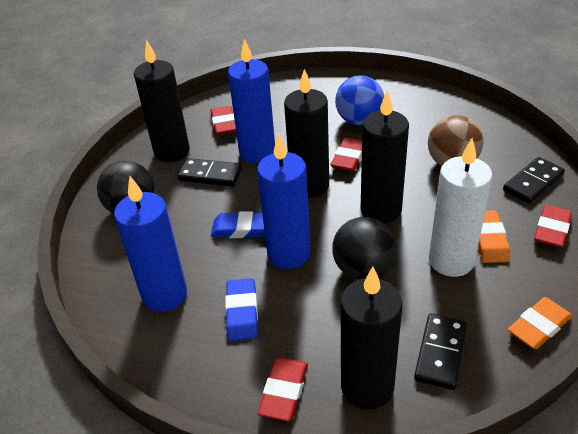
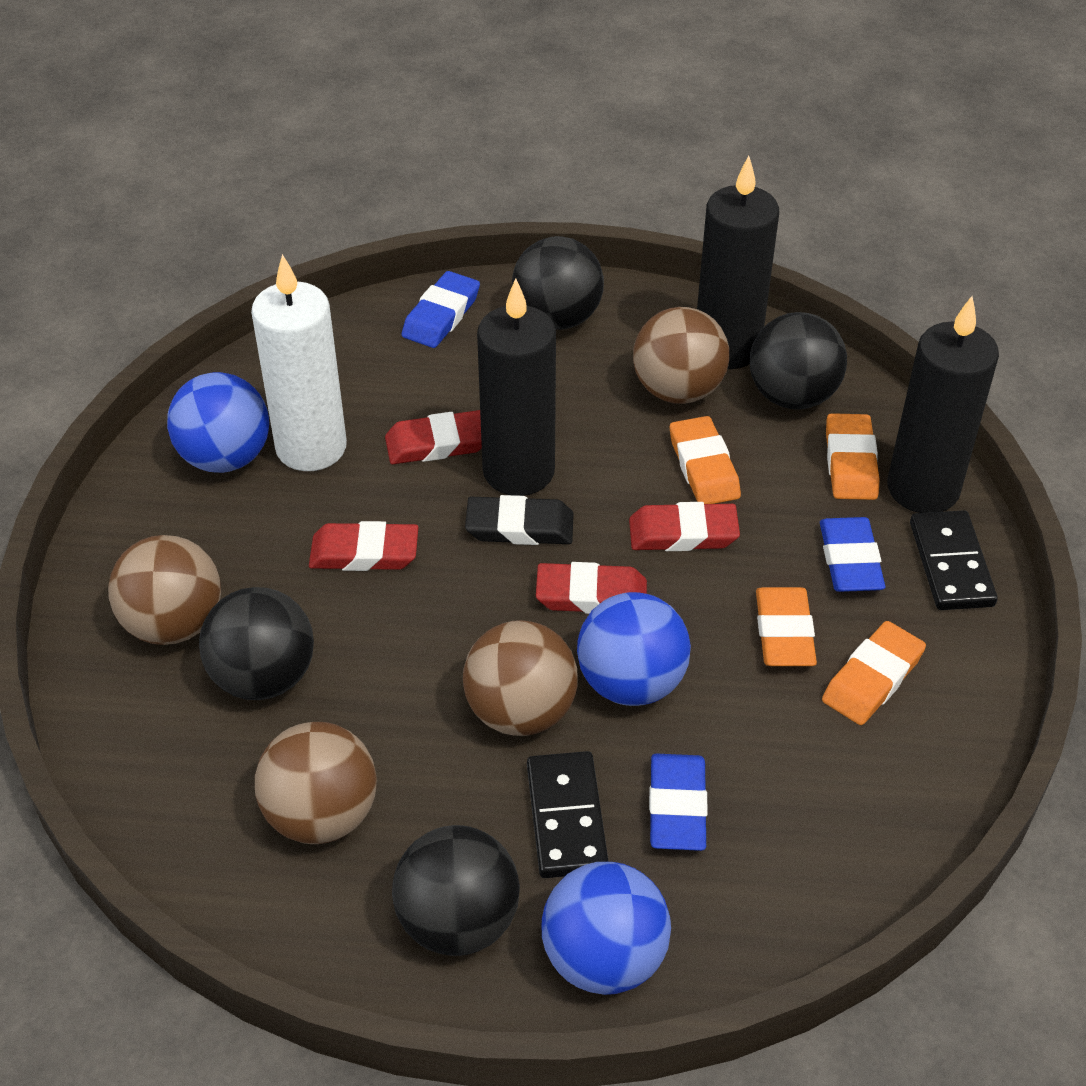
black ball: 2 -> 4
black candle: 4 -> 3
black domino: 3 -> 2
black eraser: 0 -> 1
blue ball: 1 -> 3
blue candle: 3 -> 0
blue eraser: 2 -> 3
brown ball: 1 -> 4
orange eraser: 2 -> 4

